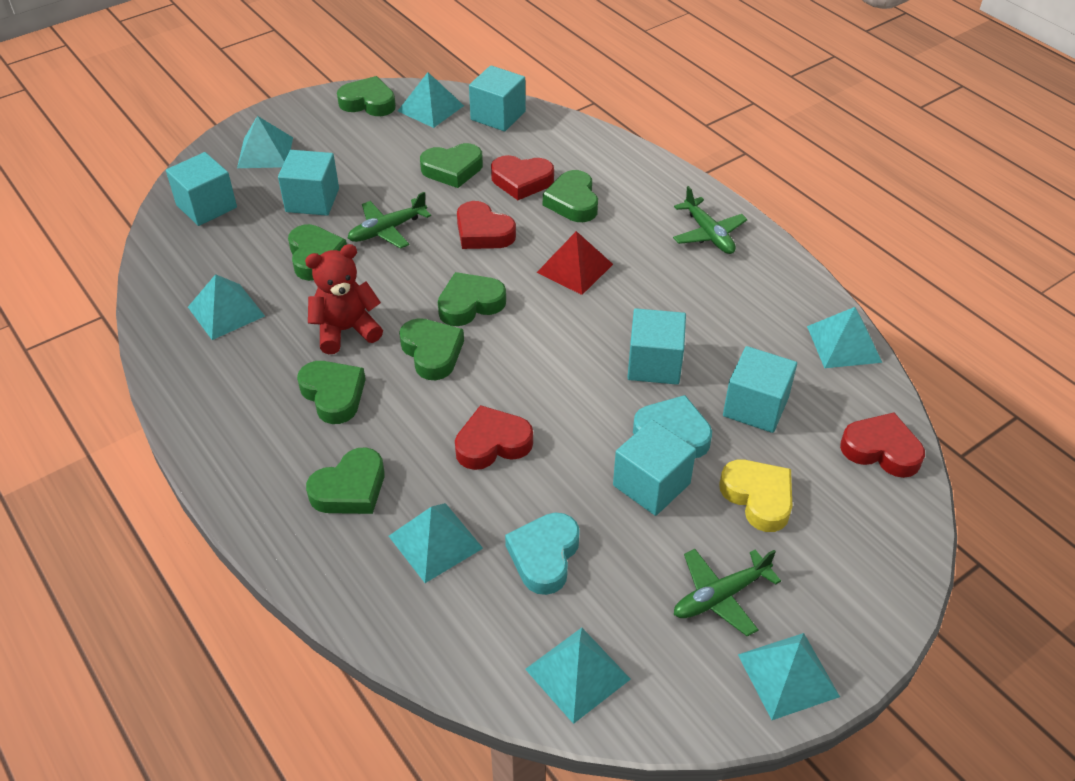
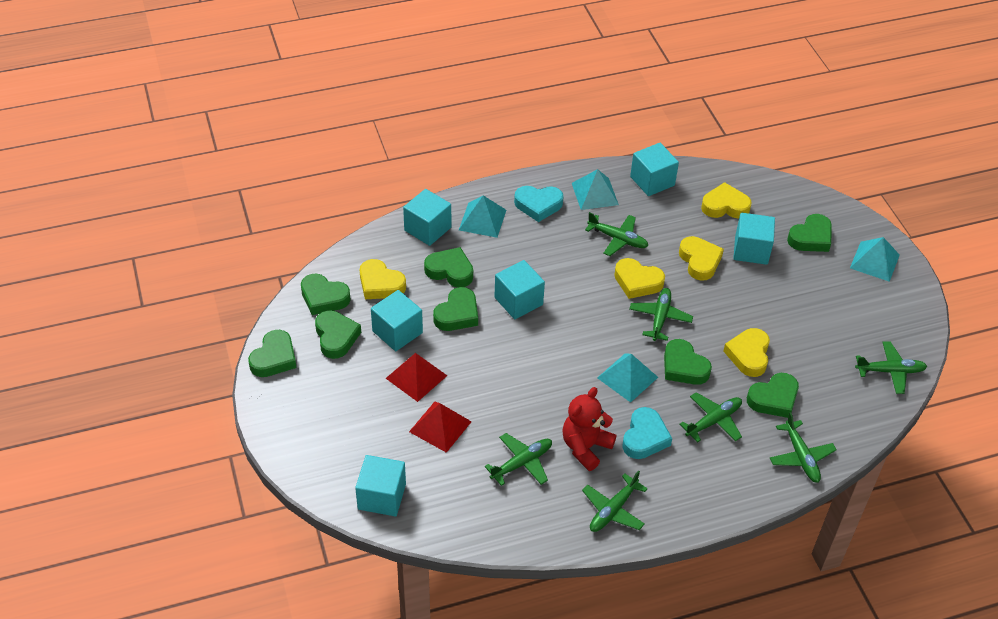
green plane: 3 -> 7
red heart: 4 -> 0
red pyramid: 1 -> 2
turquoise pyramid: 7 -> 4
yellow heart: 1 -> 5

